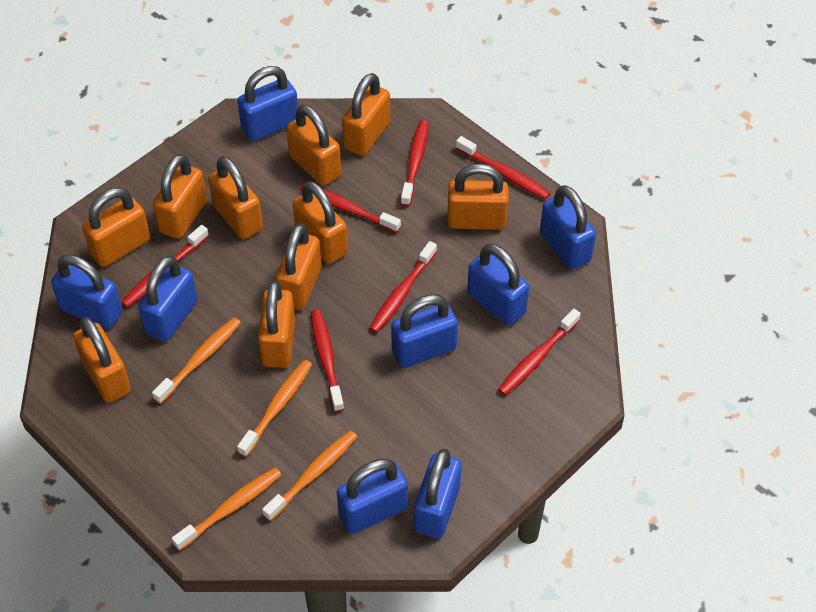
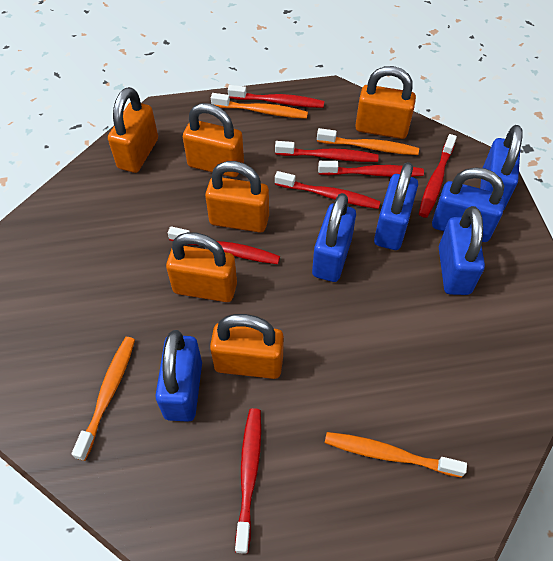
blue padlock: 8 -> 6
orange padlock: 10 -> 6

